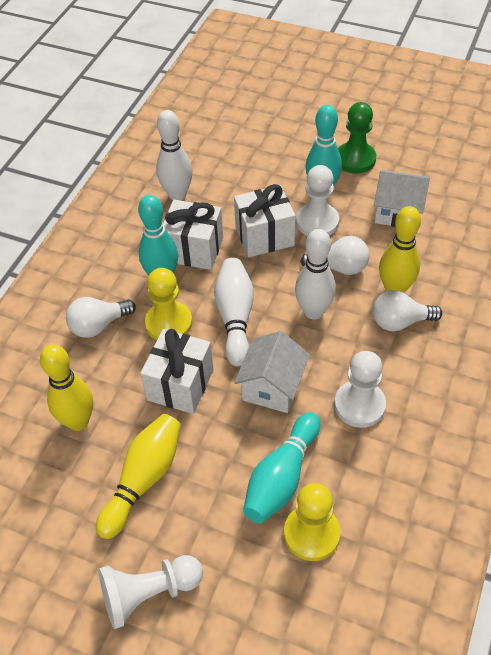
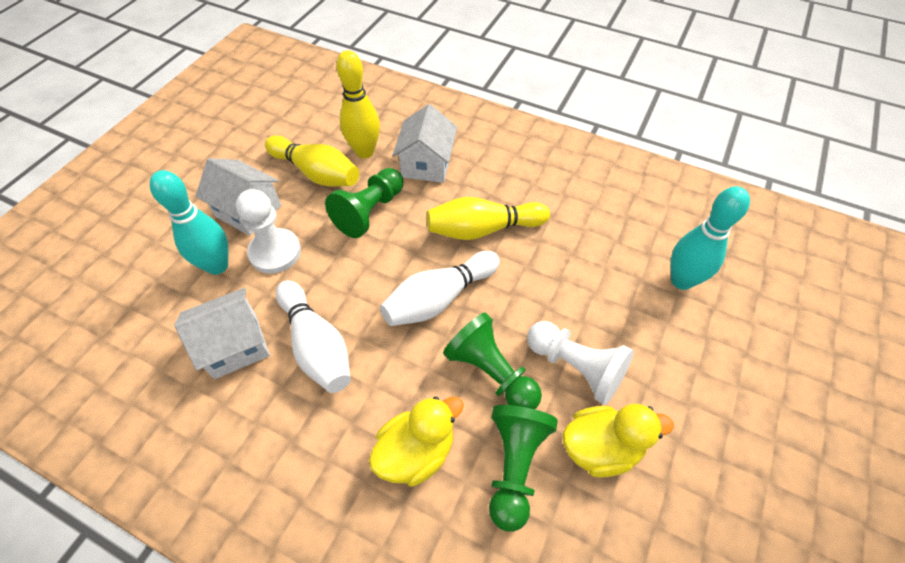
green pawn: 1 -> 3
turquoise bowling pin: 3 -> 2
white bowling pin: 3 -> 2
white gift: 3 -> 0
white house: 2 -> 3
white light bulb: 3 -> 0
white pawn: 3 -> 2
yellow duck: 0 -> 2
yellow pawn: 2 -> 0

